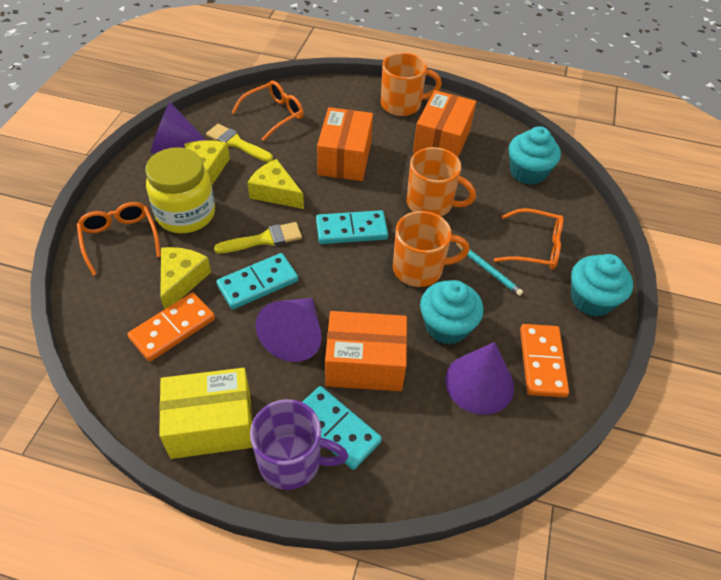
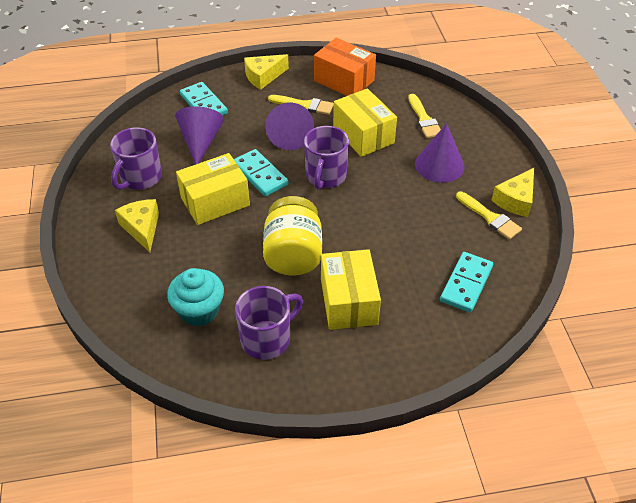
orange box: 3 -> 1
orange domino: 2 -> 0
orange glasses: 3 -> 0
orange mug: 3 -> 0
purple mug: 1 -> 3
turquoise cupcake: 3 -> 1
turquoise pencil: 1 -> 0
yellow box: 1 -> 3
yellow brush: 2 -> 3

